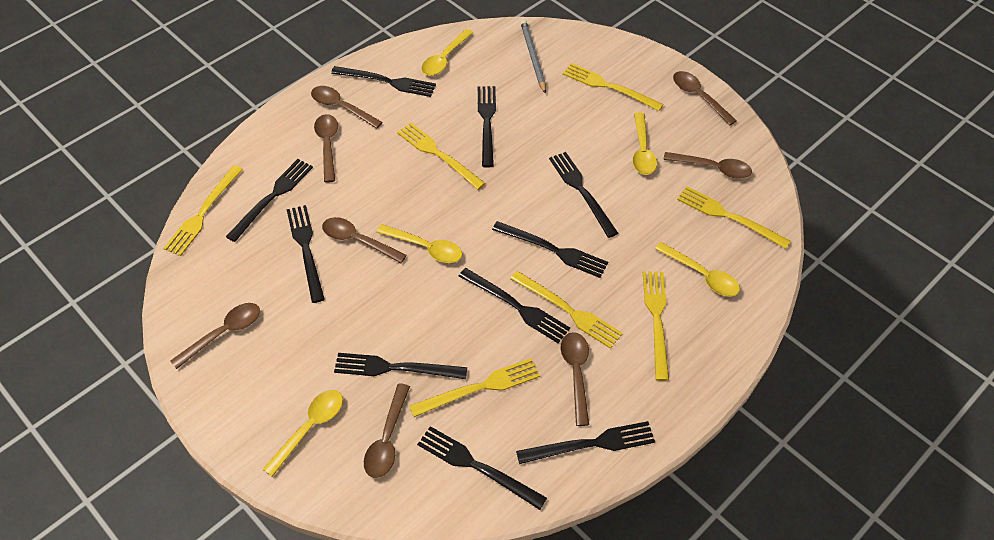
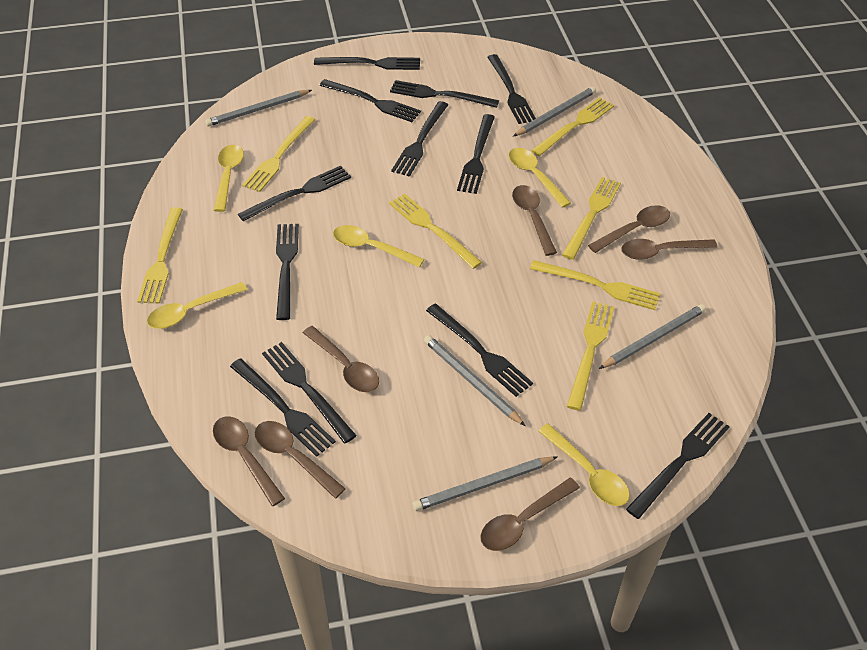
black fork: 10 -> 12
brown spoon: 8 -> 7
grey pencil: 1 -> 5

